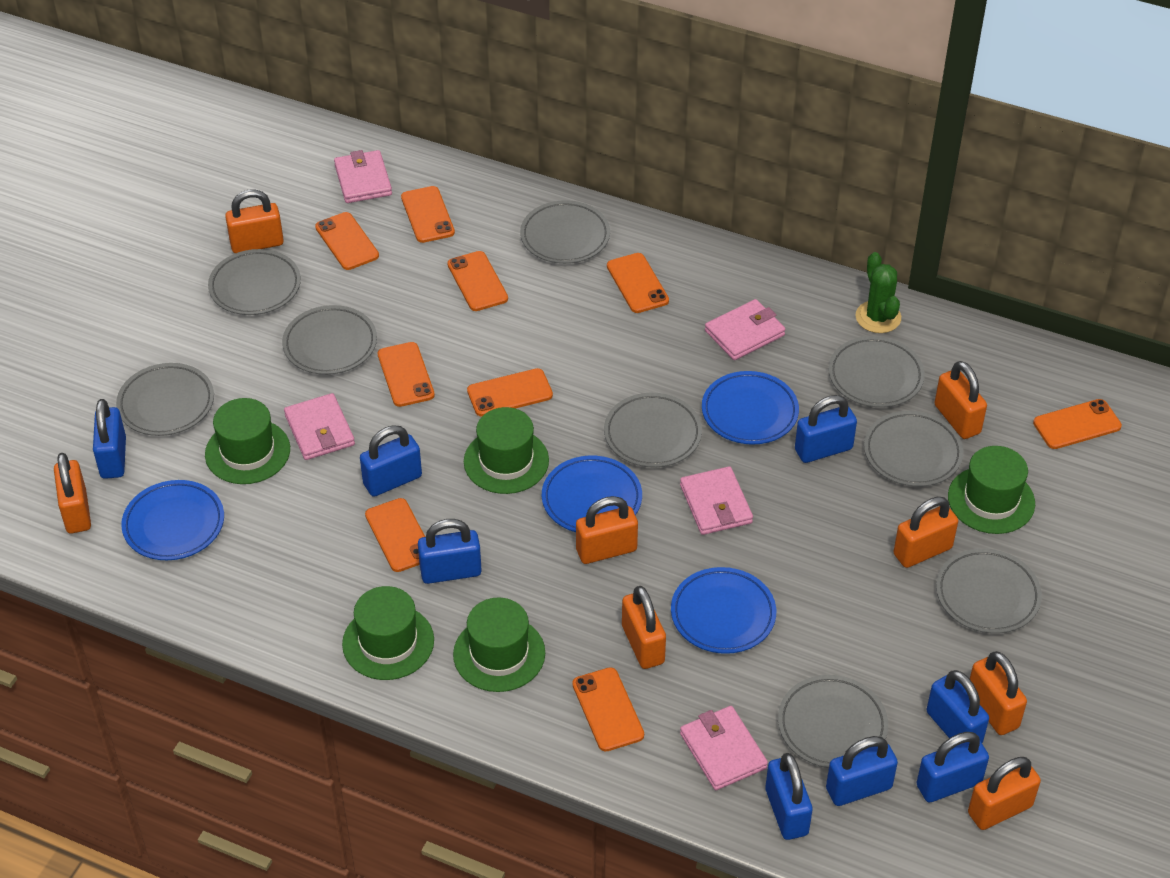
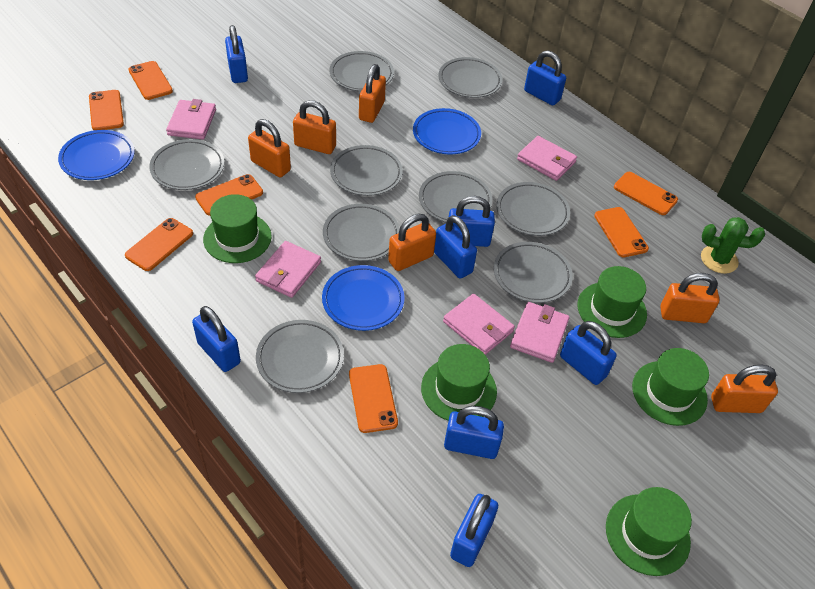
blue plate: 4 -> 3
orange padlock: 8 -> 6
orange phone: 9 -> 7

